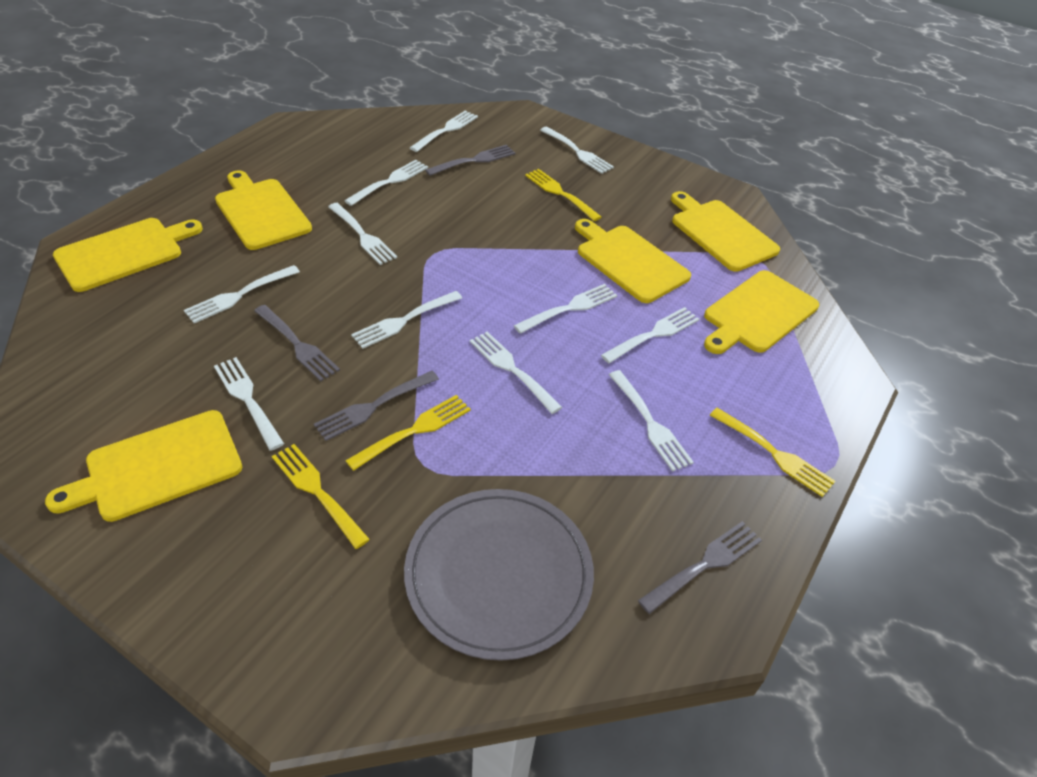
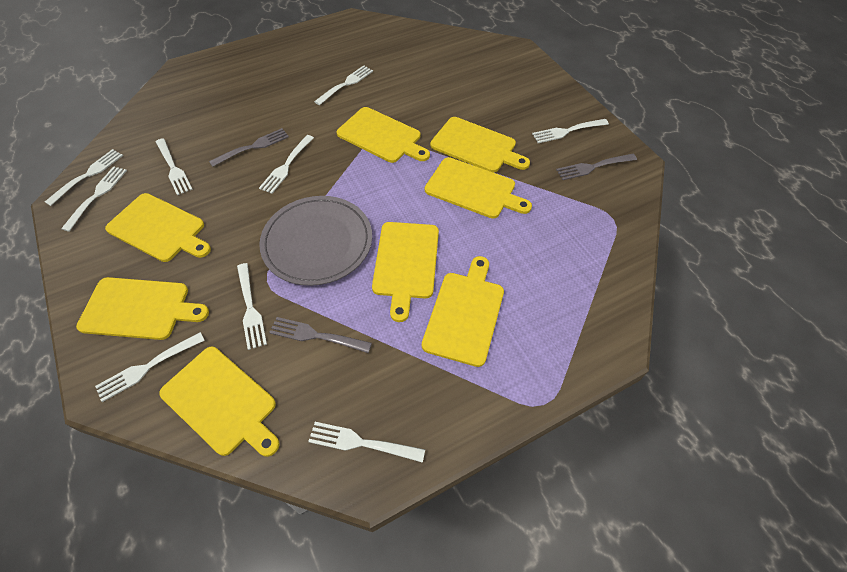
grey fork: 4 -> 3
white fork: 11 -> 9
yellow cutting board: 6 -> 8
yellow fork: 4 -> 0

